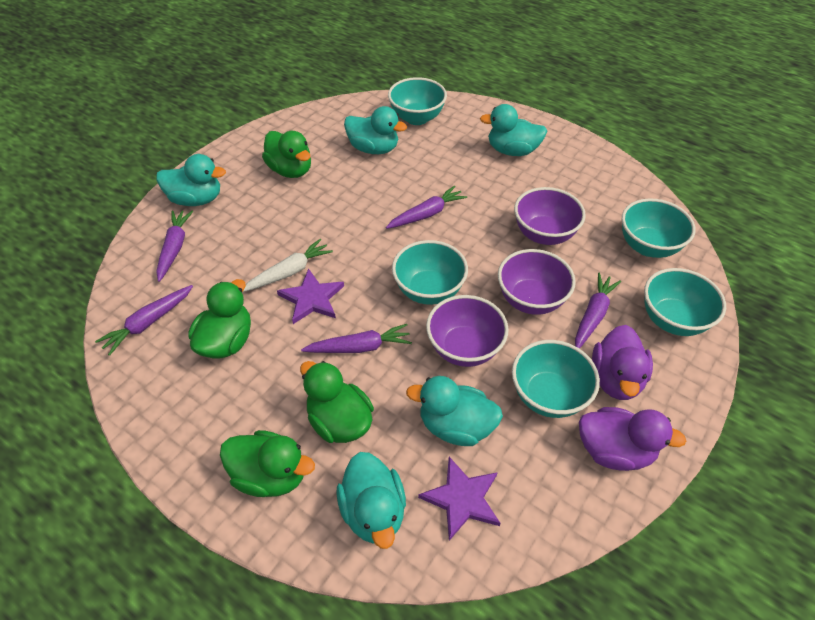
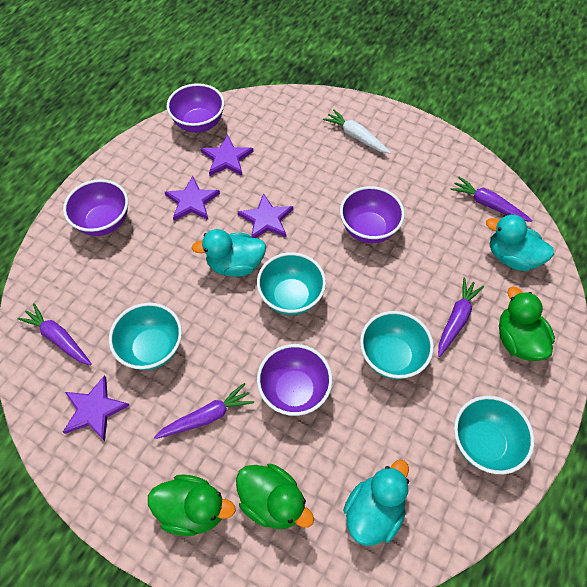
green duck: 4 -> 3
purple bowl: 3 -> 4
purple carrot: 5 -> 4
purple duck: 2 -> 0
purple star: 2 -> 4
turquoise bowl: 5 -> 4
turquoise duck: 5 -> 3

